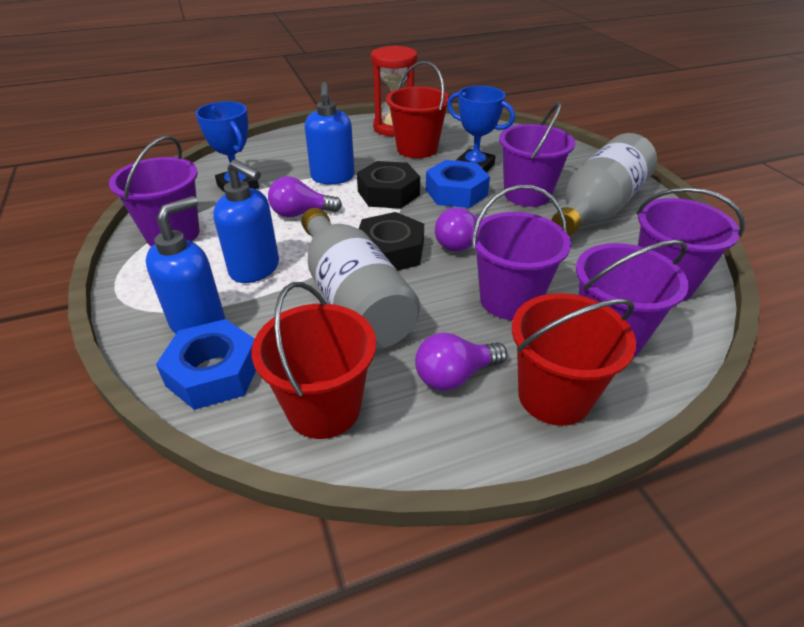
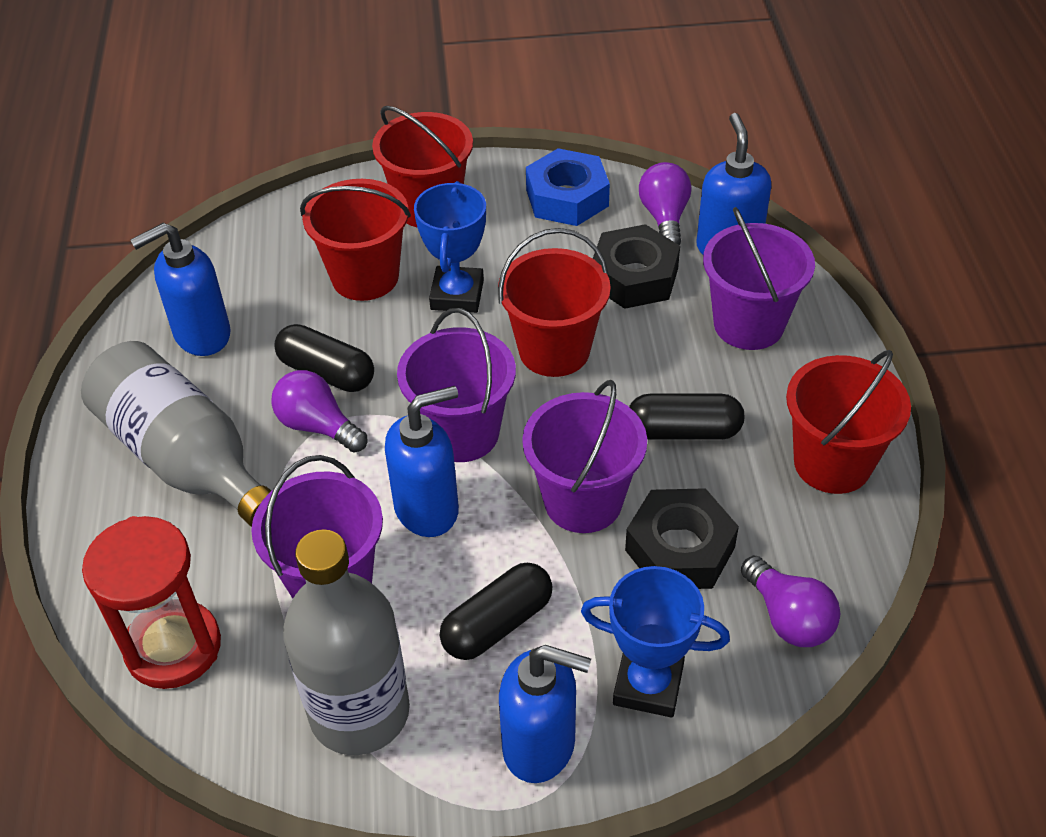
black capsule: 0 -> 3
blue nut: 2 -> 1
blue soap dispenser: 3 -> 4
purple bucket: 5 -> 4
red bucket: 3 -> 4

